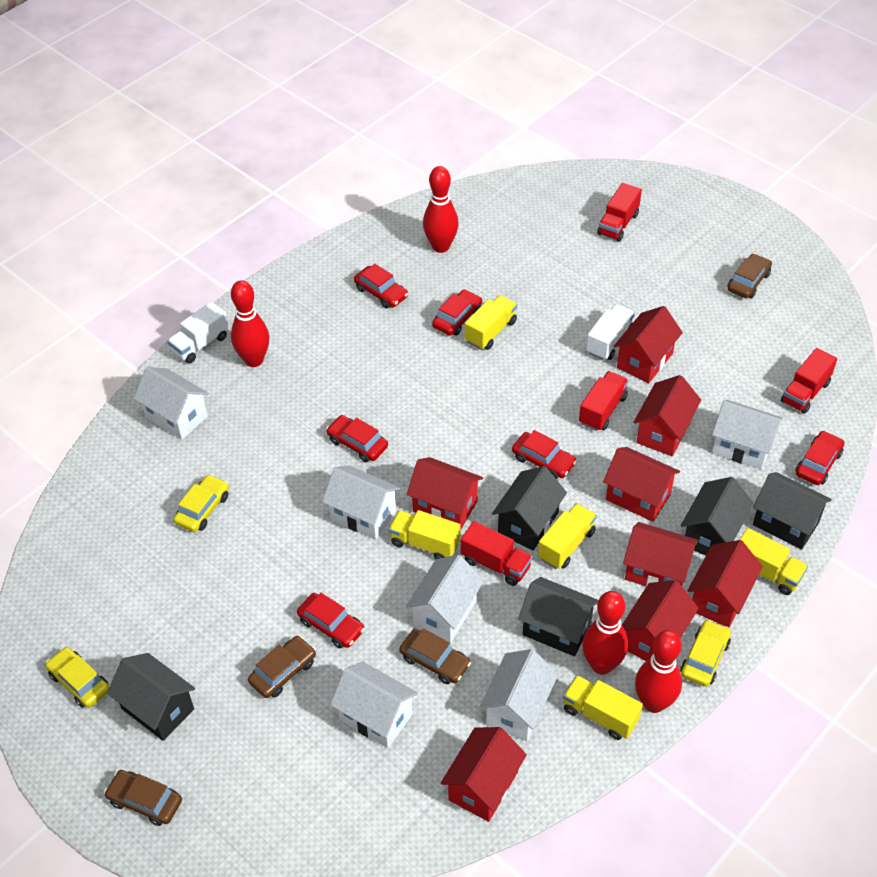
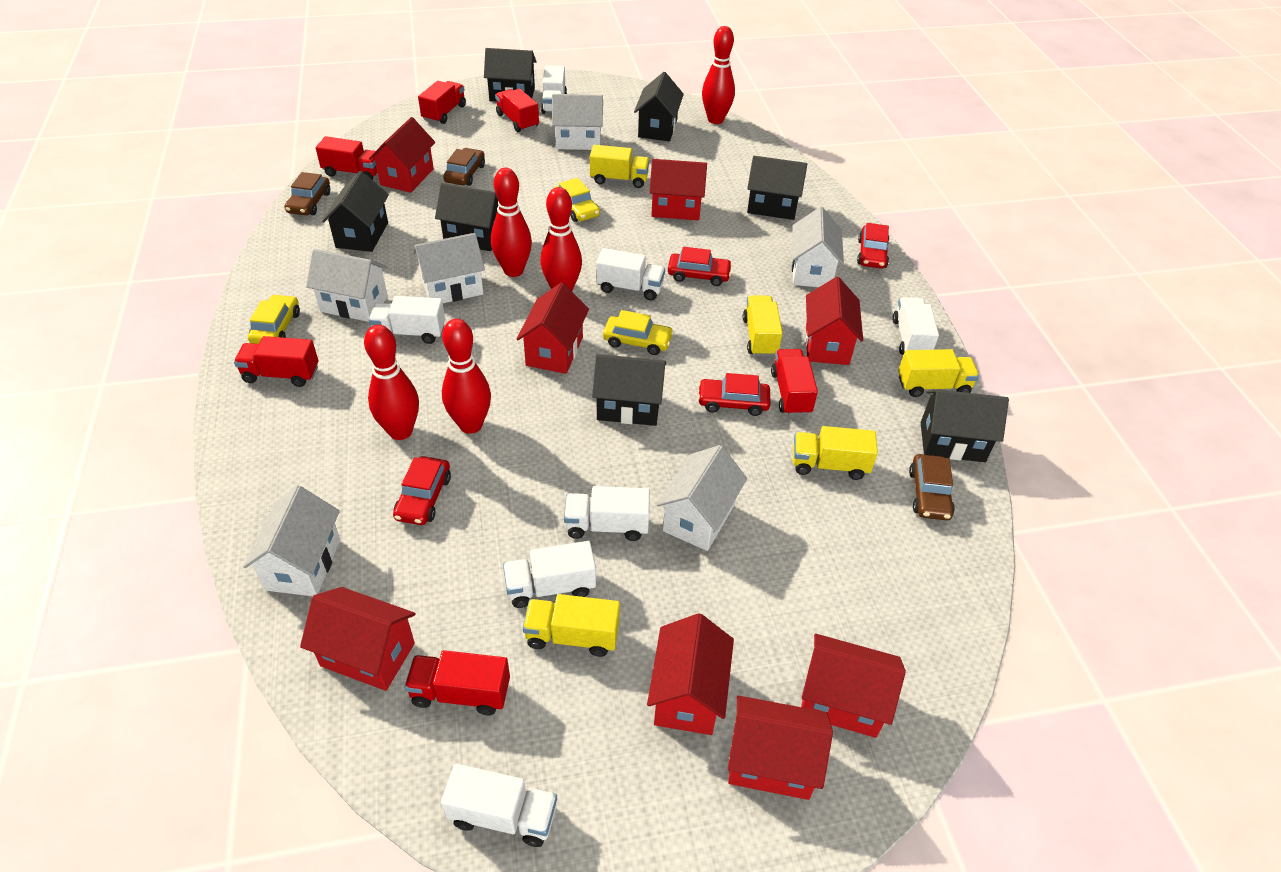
black house: 5 -> 7
brown car: 4 -> 3
red bowling pin: 4 -> 5
red car: 6 -> 4
red truck: 4 -> 6
white truck: 2 -> 7

